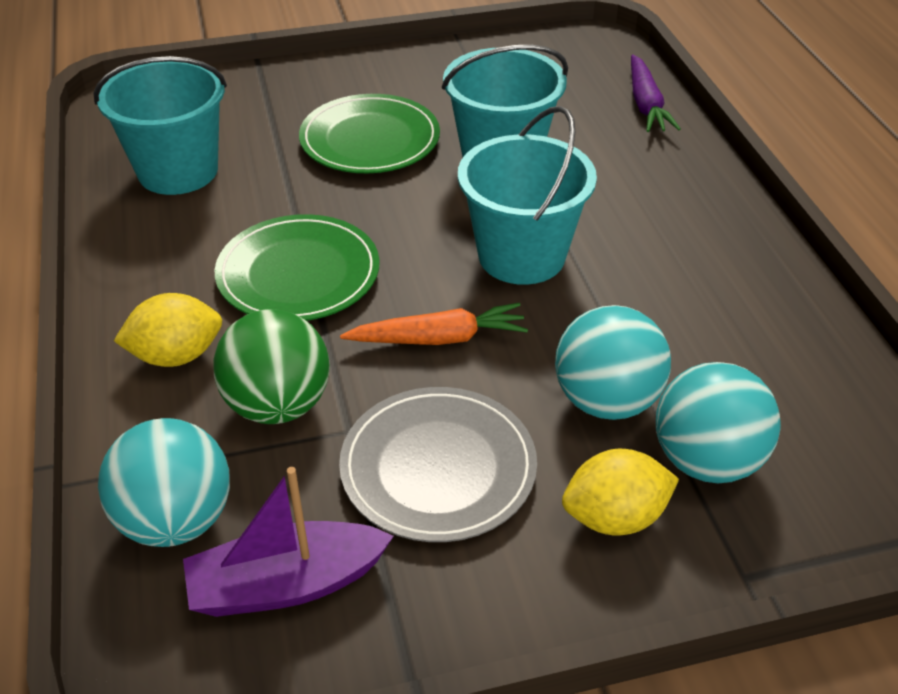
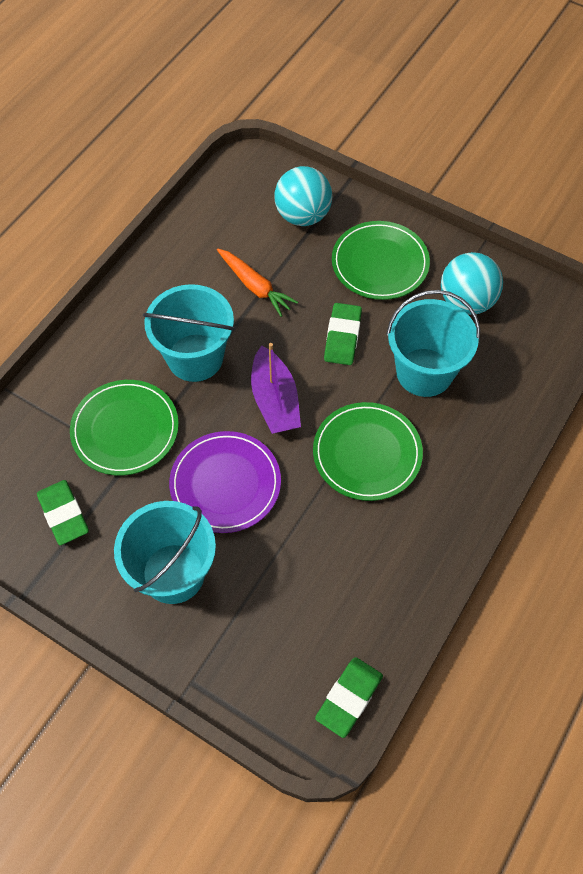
green ball: 1 -> 0
green eraser: 0 -> 3
green plate: 2 -> 3
grey plate: 1 -> 0
purple carrot: 1 -> 0
purple plate: 0 -> 1
turquoise ball: 3 -> 2
yellow lemon: 2 -> 0

